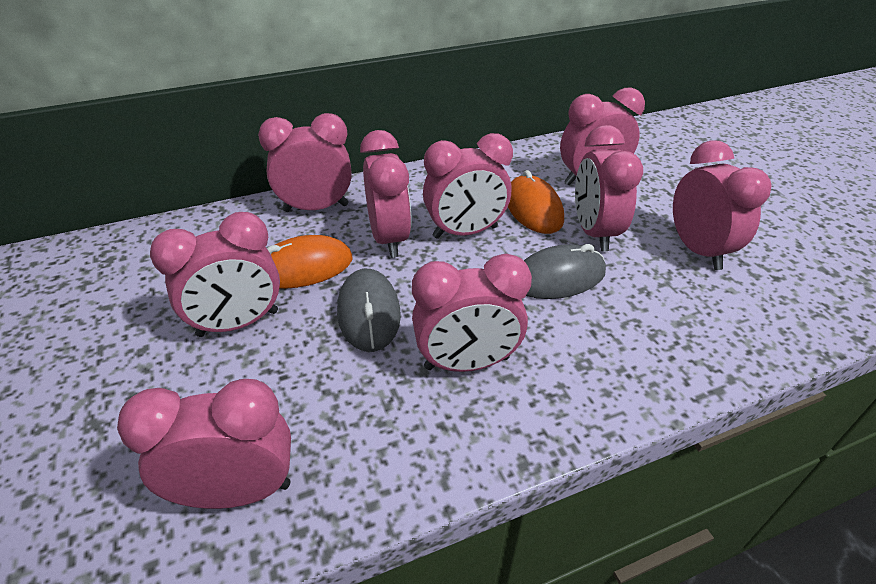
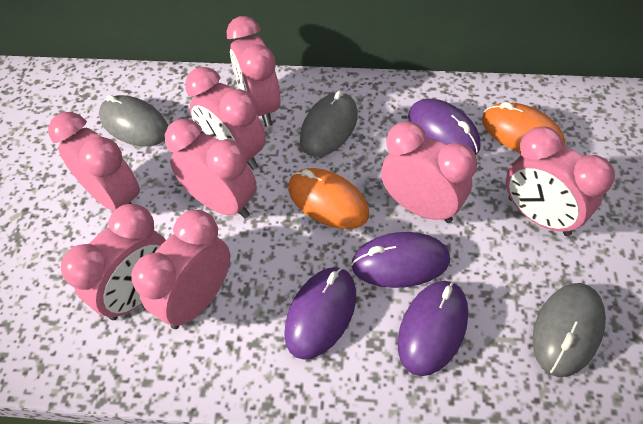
grey mouse: 2 -> 3
pink clock: 9 -> 8
purple mouse: 0 -> 4

